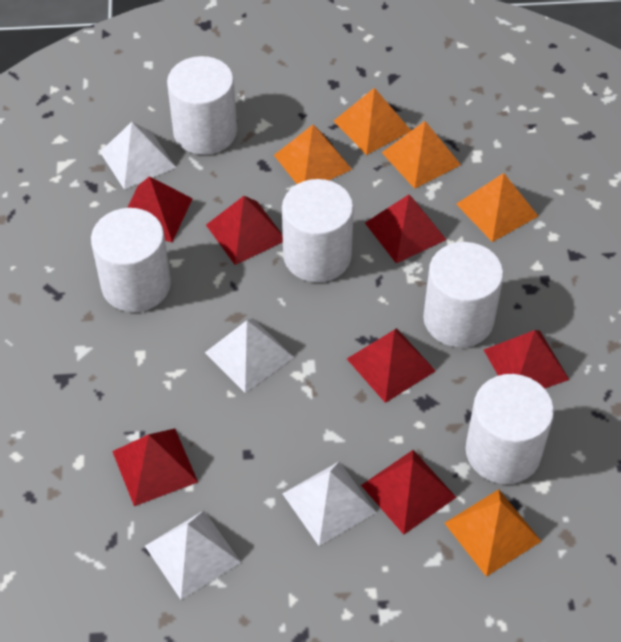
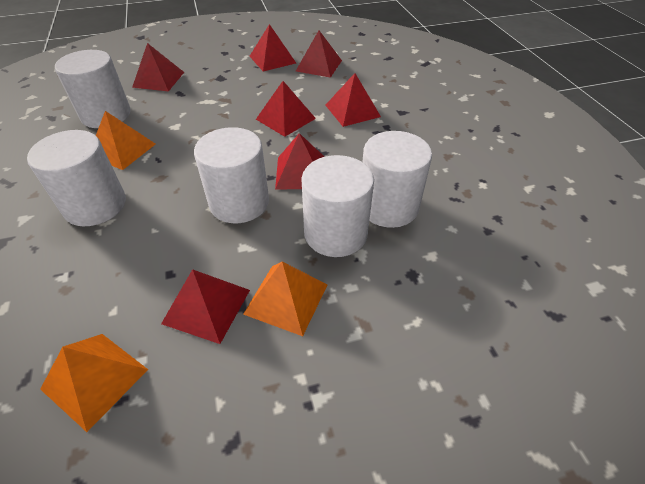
orange pyramid: 5 -> 3
white pyramid: 4 -> 0

